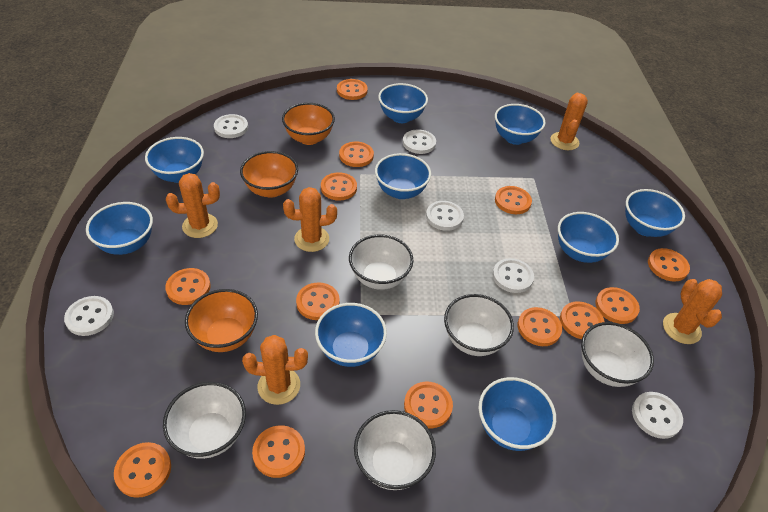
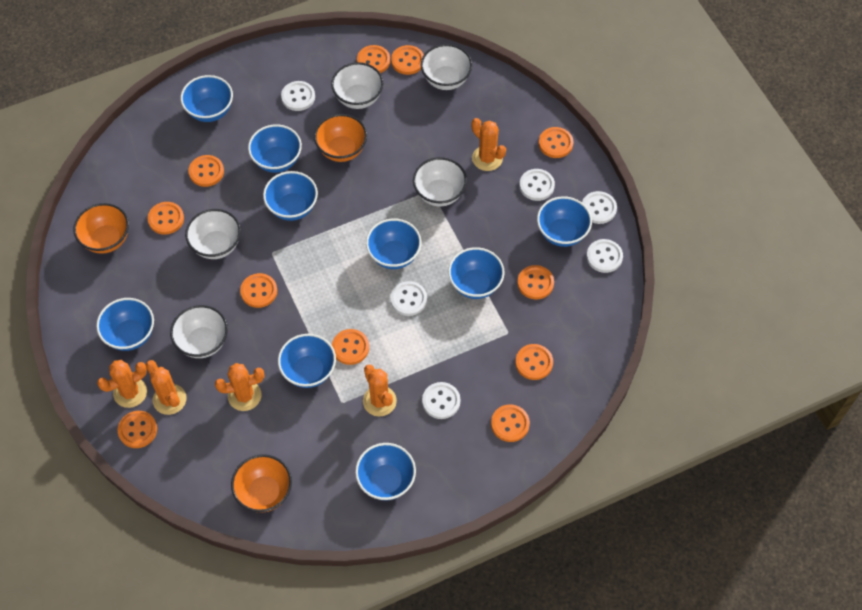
orange button: 13 -> 11

